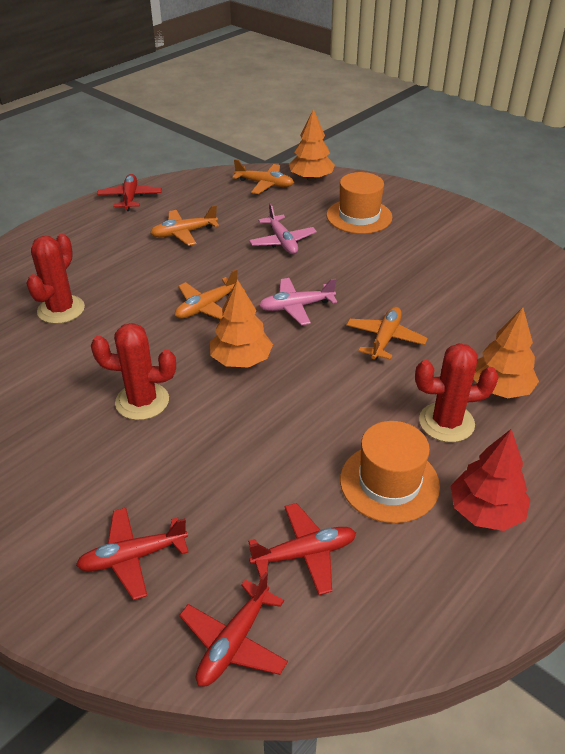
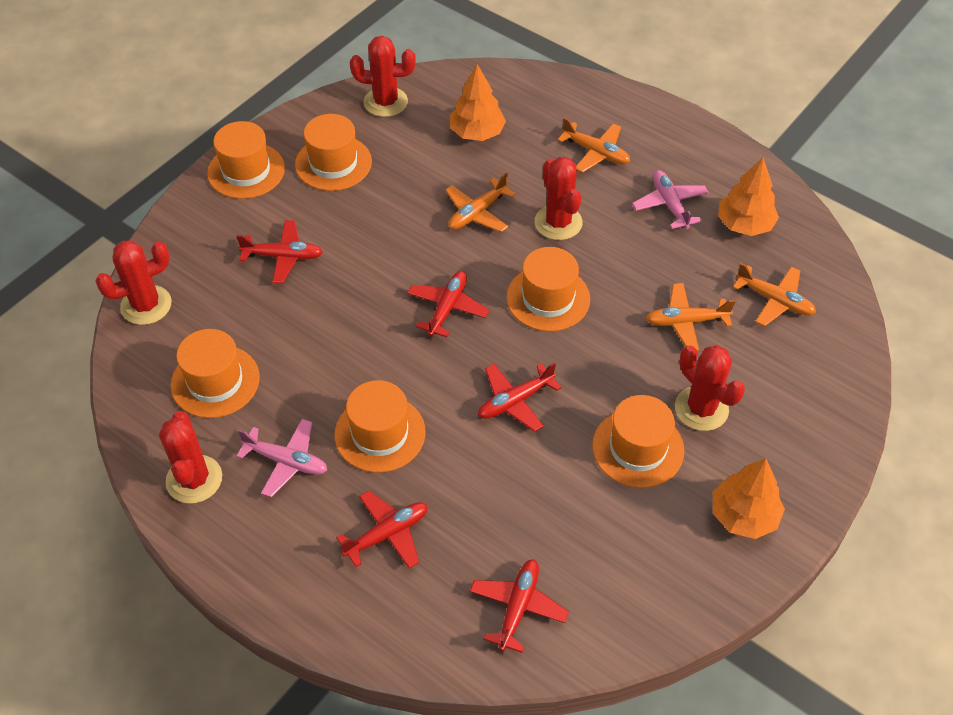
orange hat: 2 -> 6
red cactus: 3 -> 5
red plane: 4 -> 5
red tree: 1 -> 0

